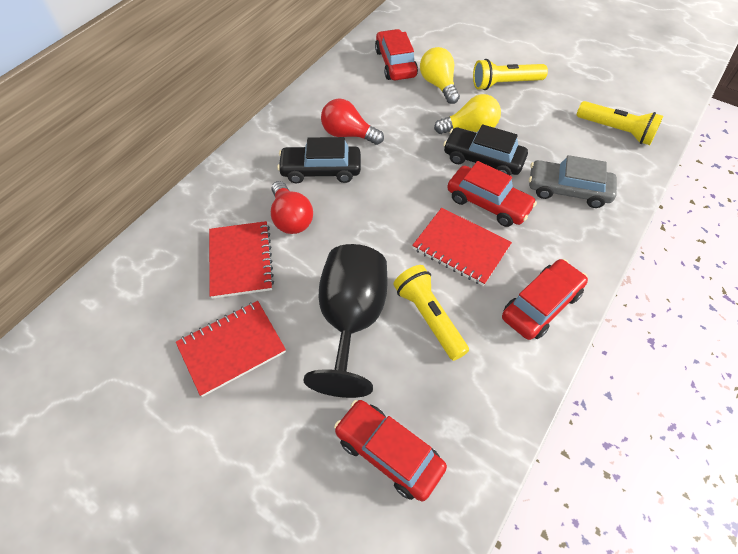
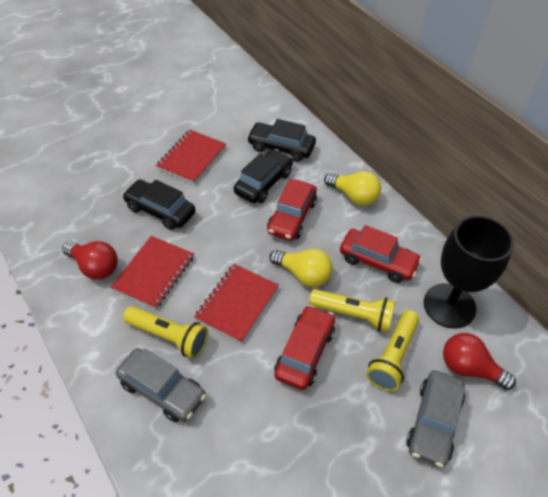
black car: 2 -> 3
grey car: 1 -> 2
red car: 4 -> 3

